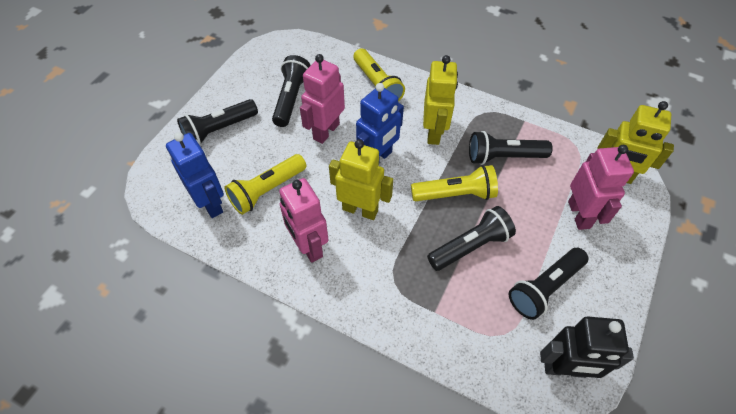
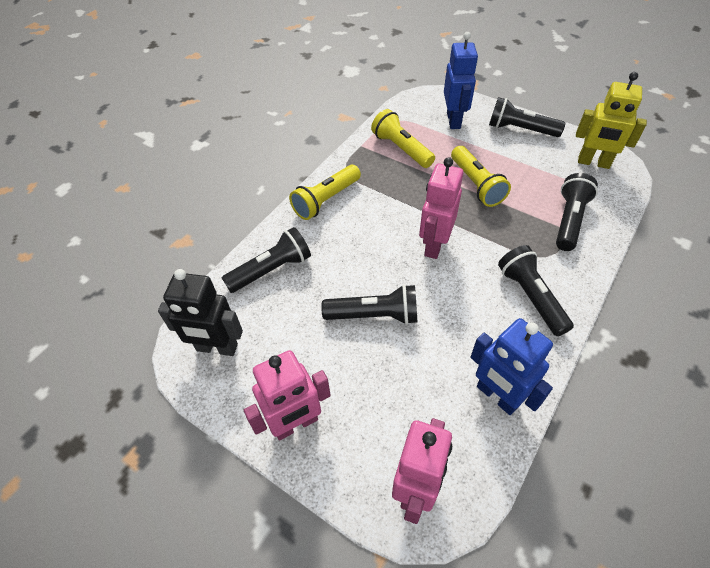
yellow robot: 3 -> 1

